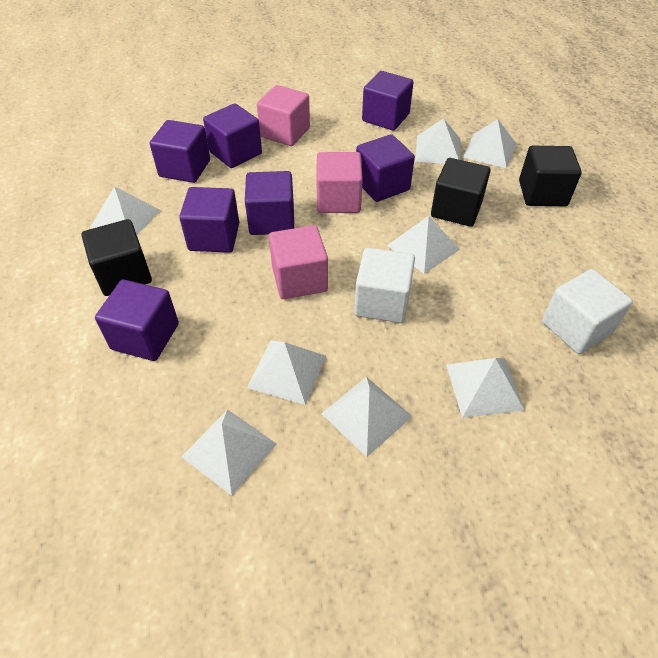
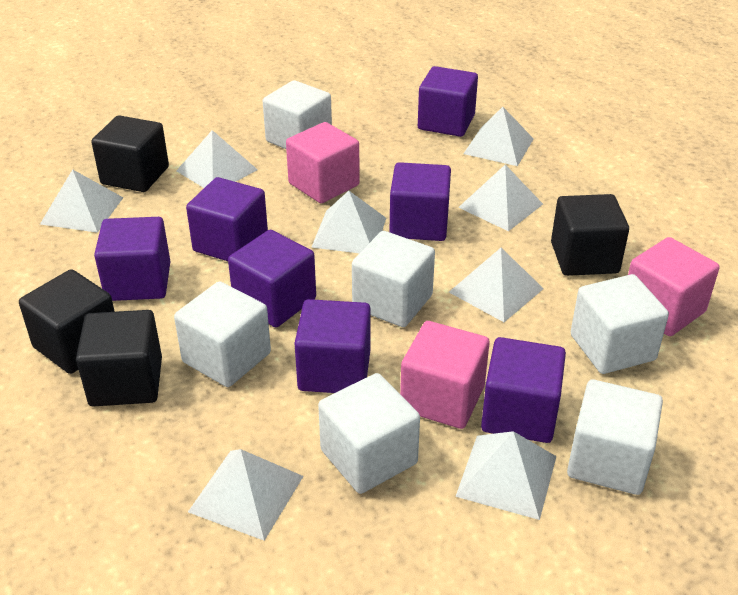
black cube: 3 -> 4
white cube: 2 -> 6

